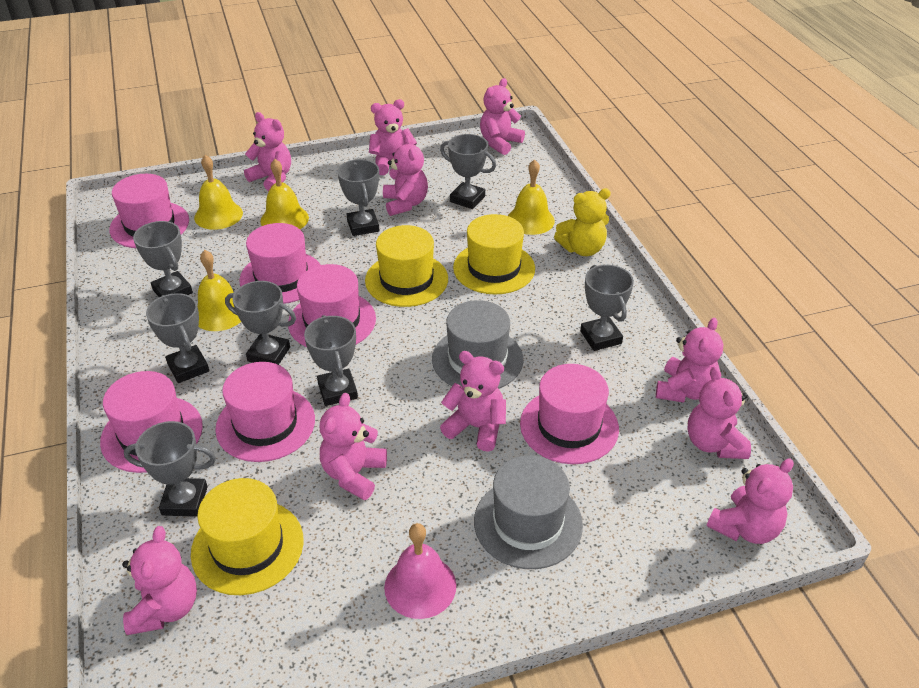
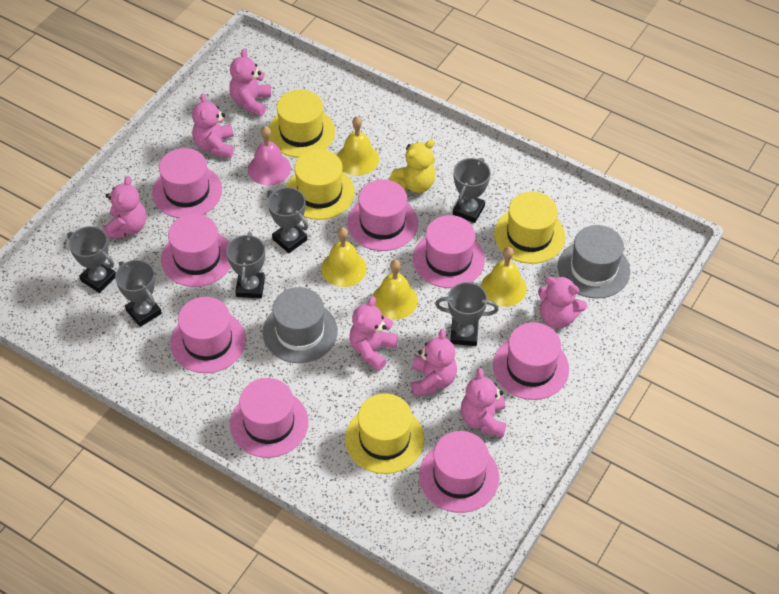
grey trophy: 8 -> 6
pink hat: 6 -> 8
pink teddy bear: 10 -> 7
yellow hat: 3 -> 4

